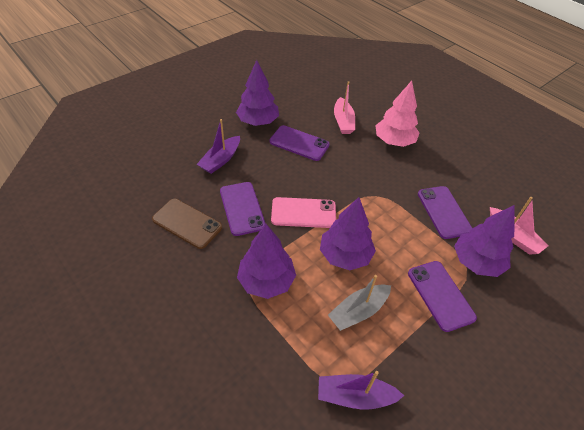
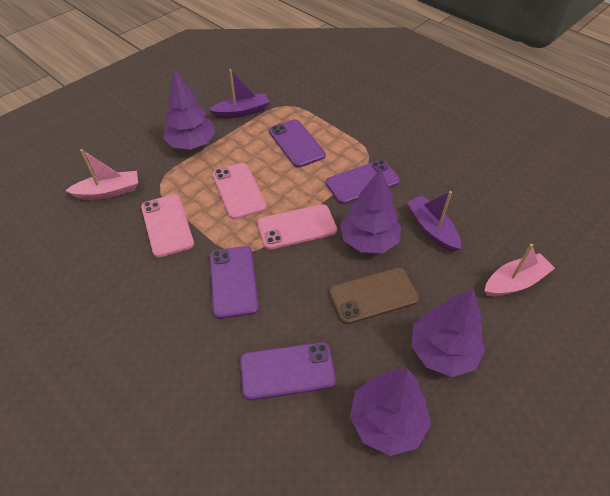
grey boat: 1 -> 0
pink phone: 1 -> 3
pink tree: 1 -> 0

